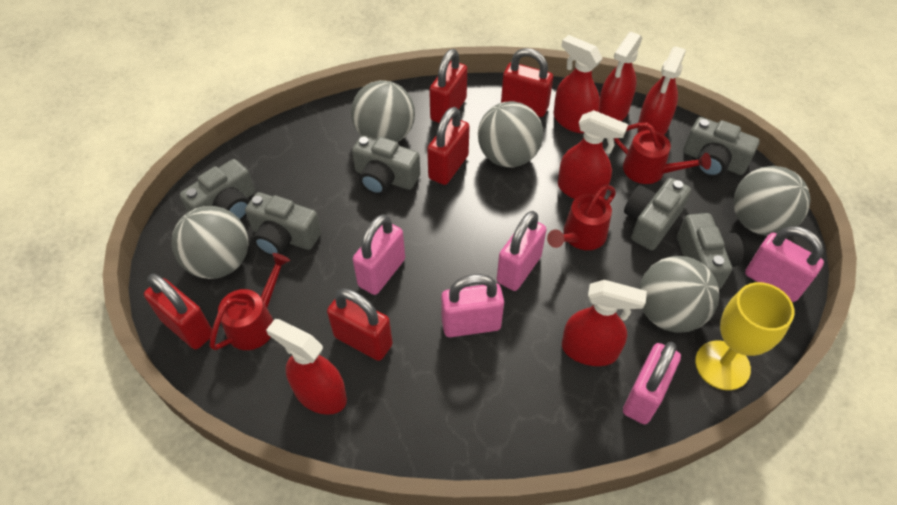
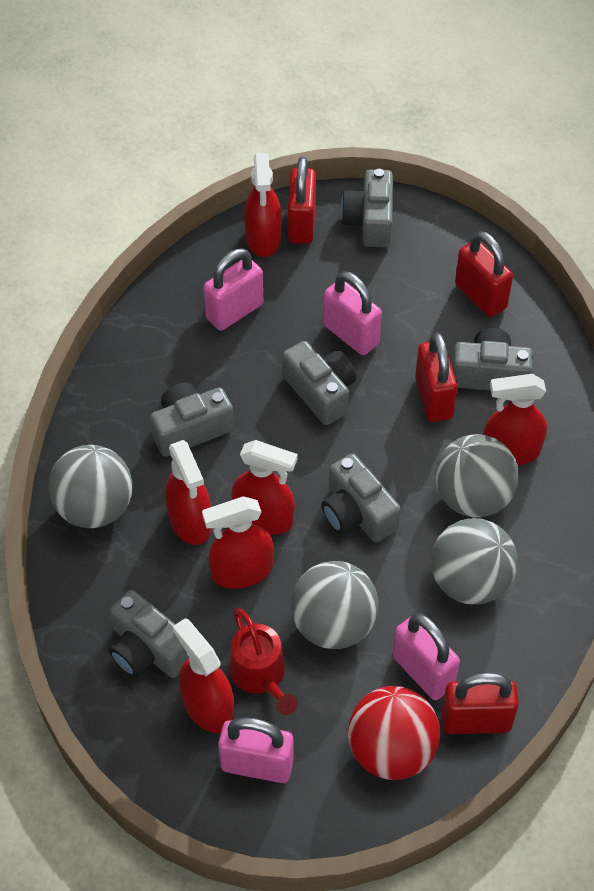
grey ball: 5 -> 4
pink padlock: 5 -> 4
red ball: 0 -> 1
red padlock: 5 -> 4
red watering can: 3 -> 1
yellow goblet: 1 -> 0

